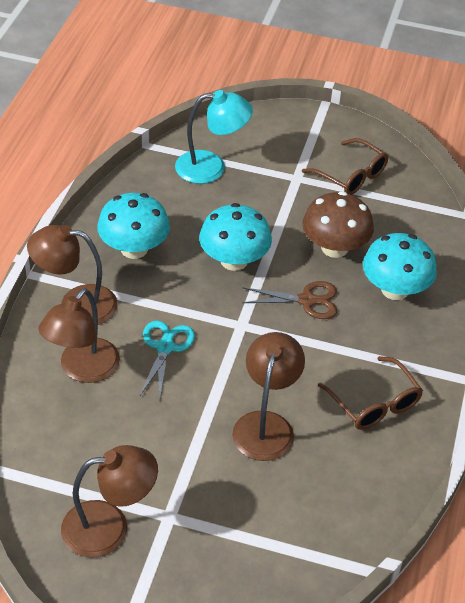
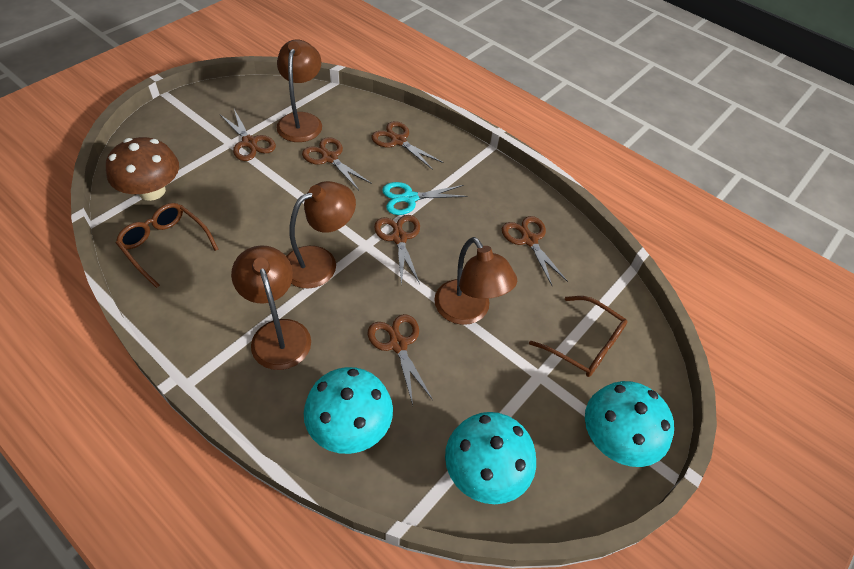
brown scissors: 1 -> 6
turquoise lamp: 1 -> 0

